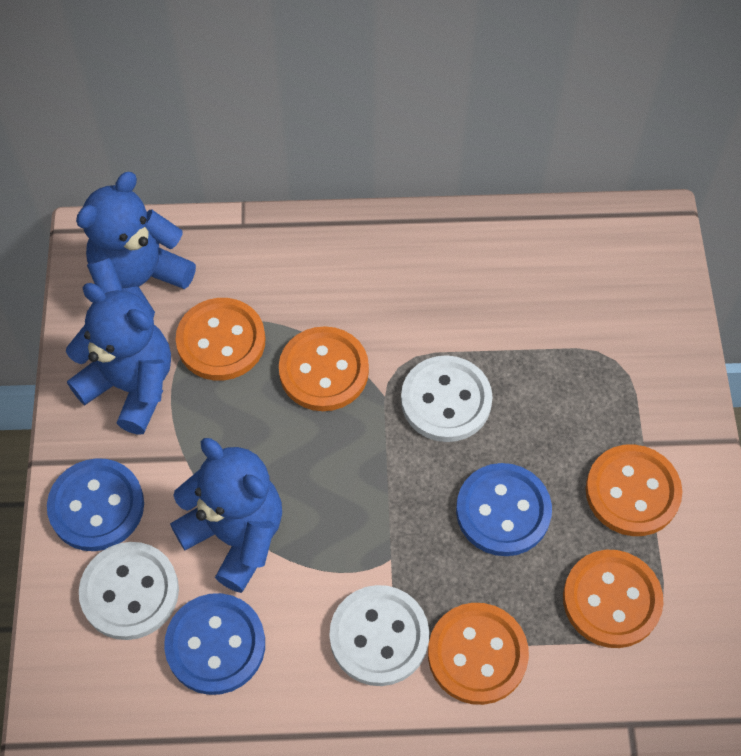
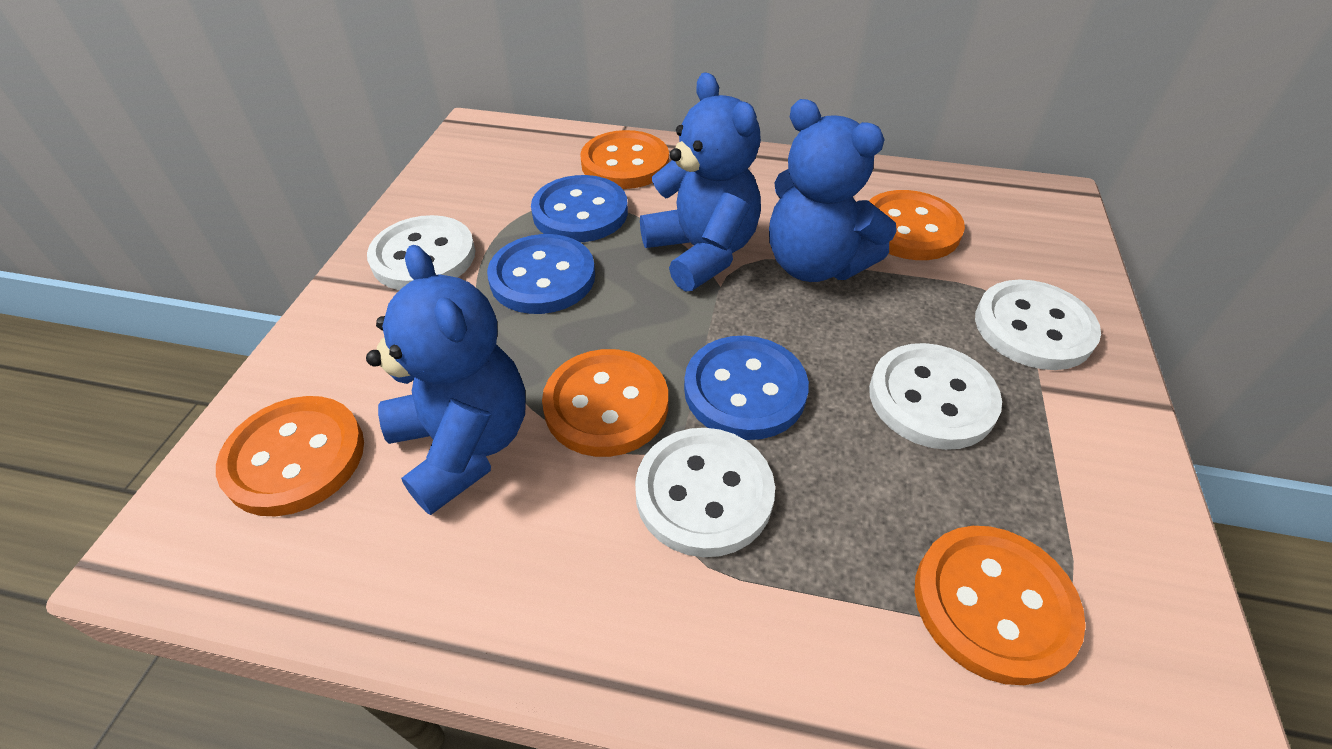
white button: 3 -> 4

